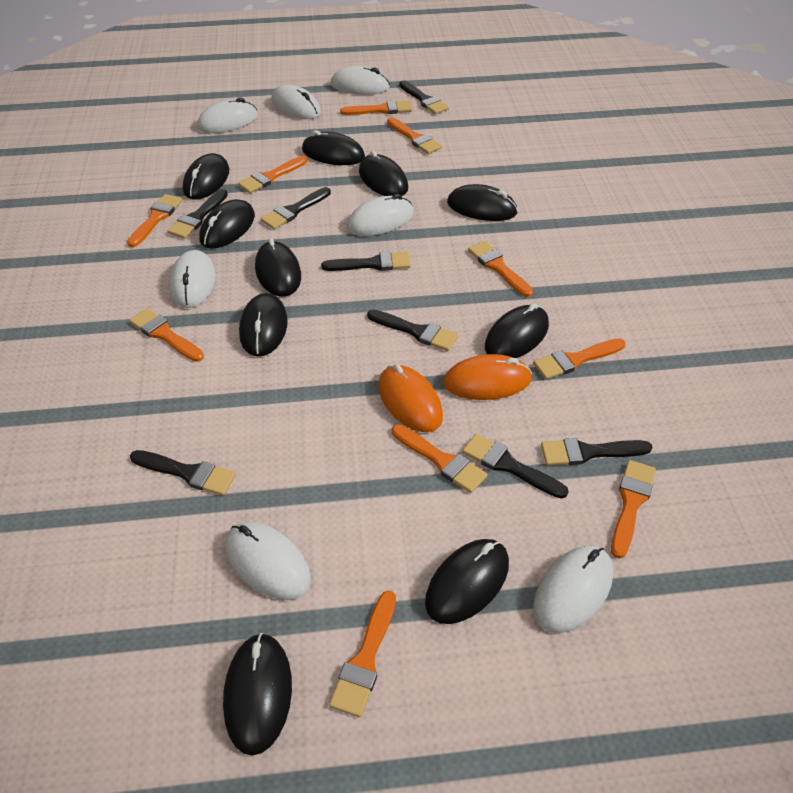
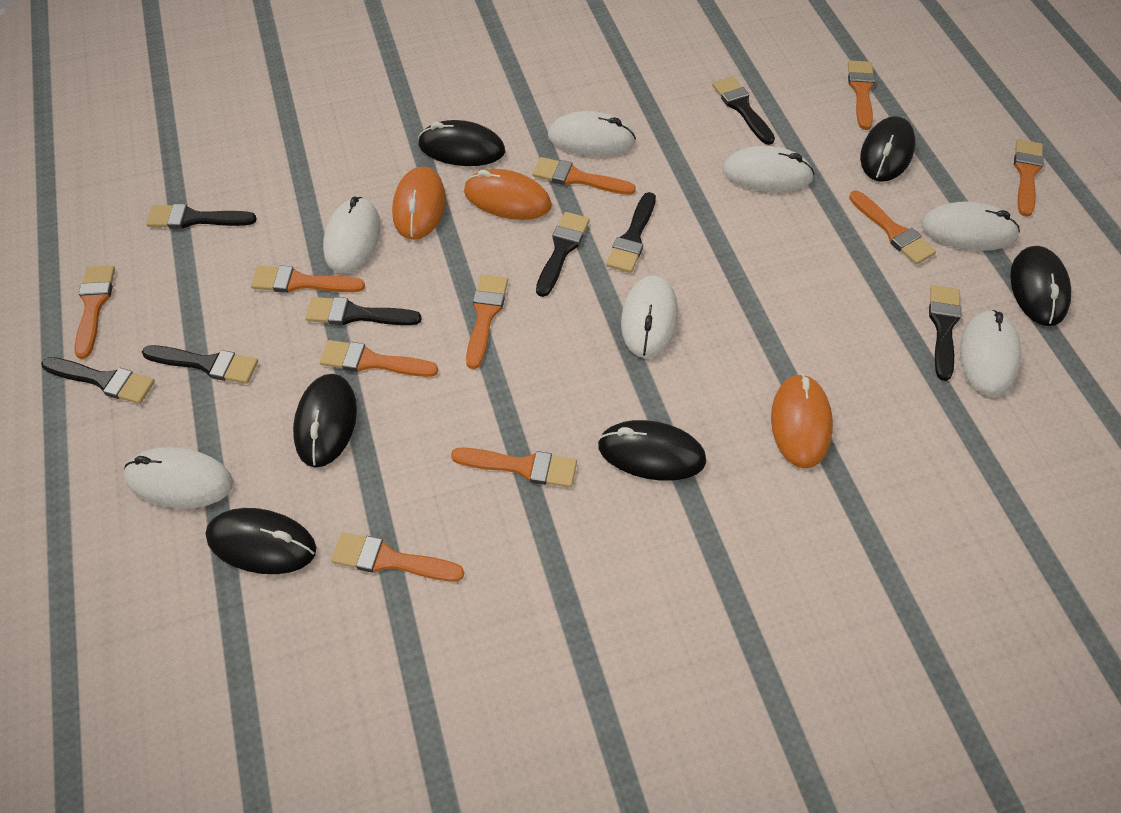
black mouse: 10 -> 6
orange mouse: 2 -> 3

